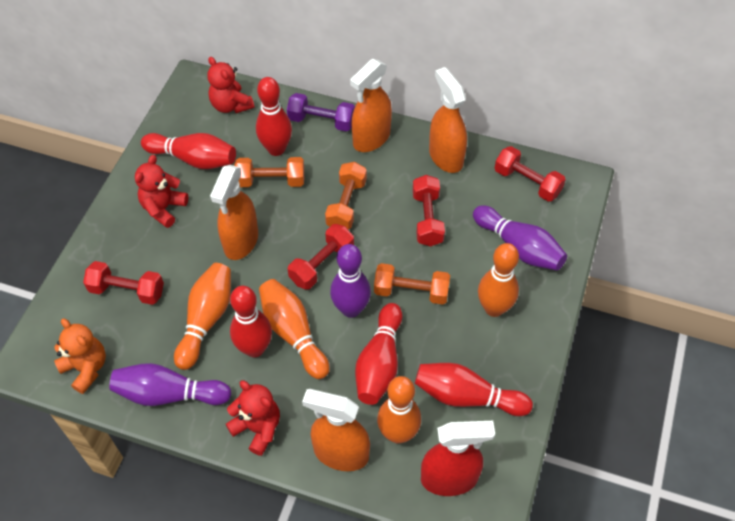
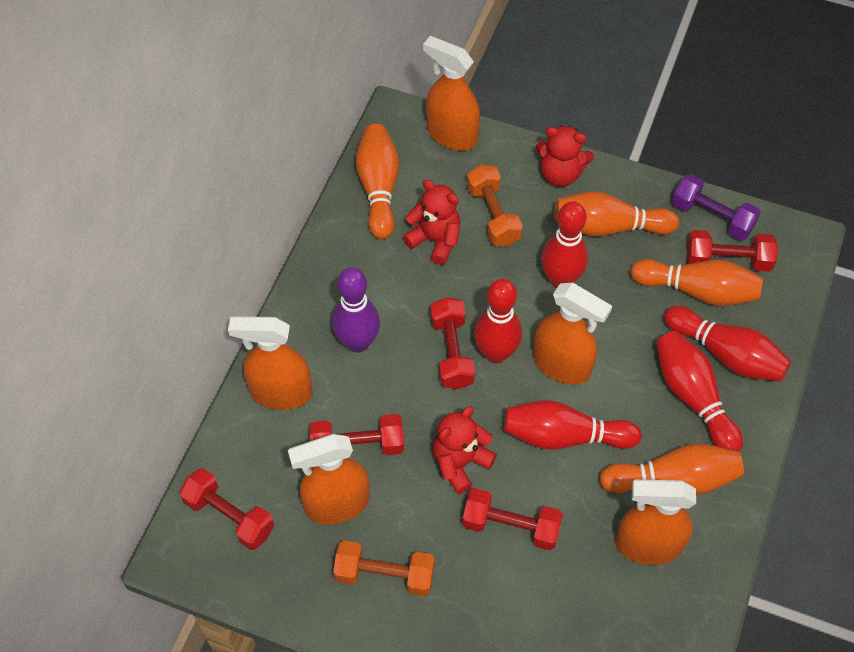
orange dumbbell: 3 -> 2
orange spray bottle: 4 -> 5
orange teddy bear: 1 -> 0
purple bowling pin: 3 -> 1
red dumbbell: 4 -> 5
red spray bottle: 1 -> 0

